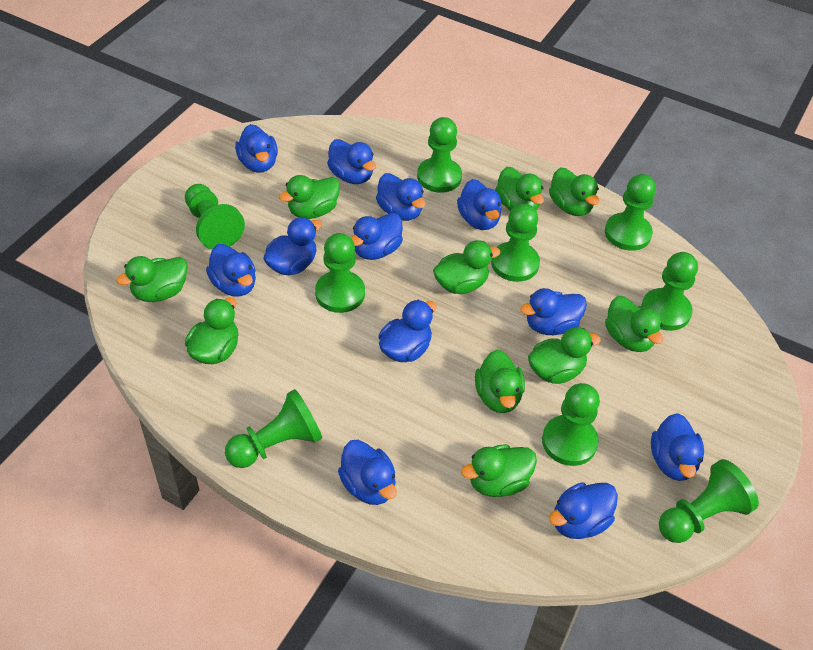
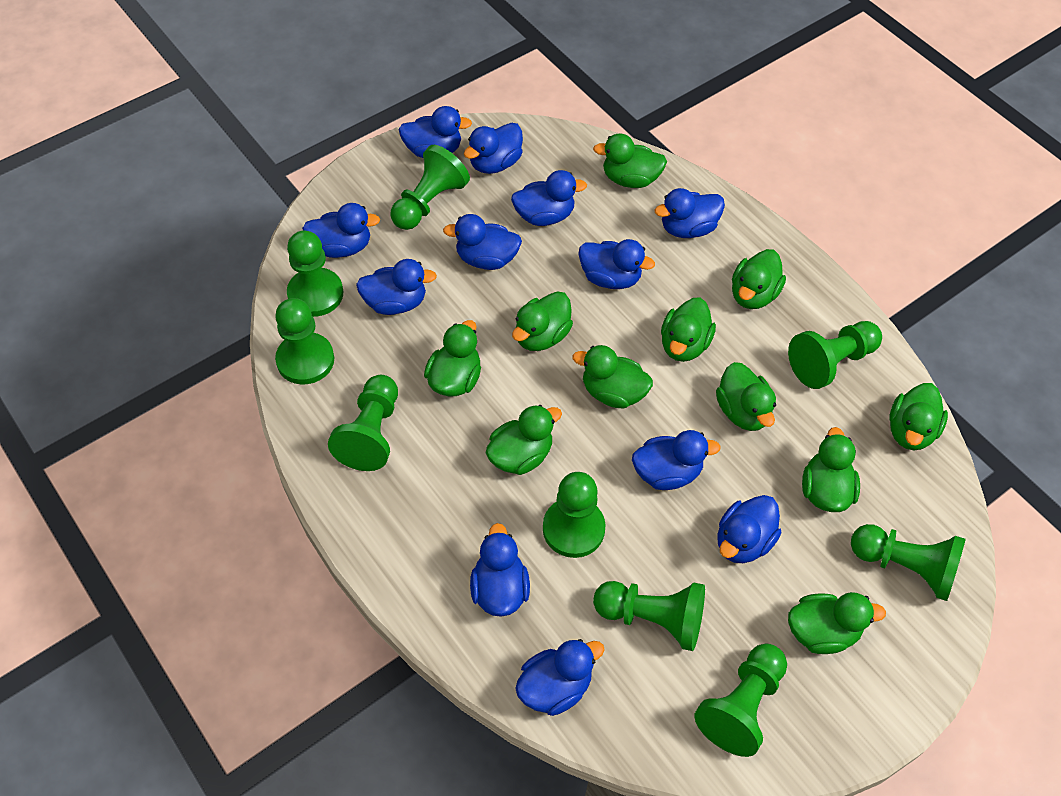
green duck: 10 -> 11

